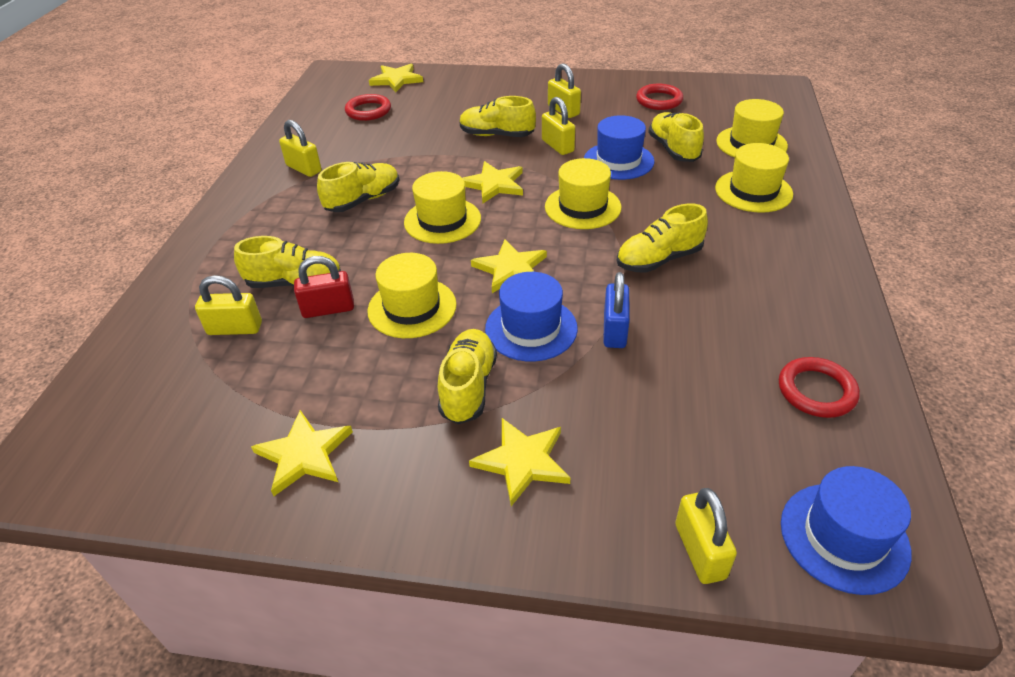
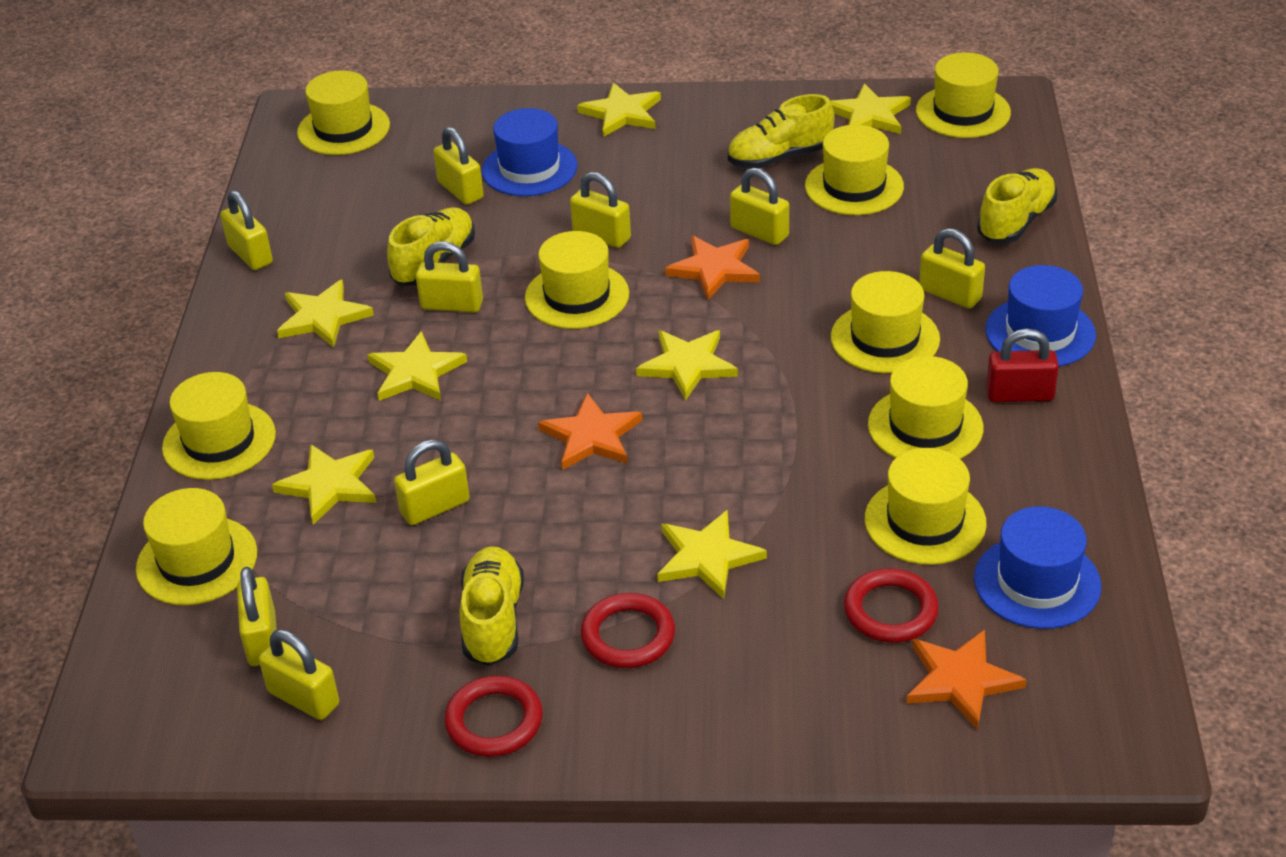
blue padlock: 1 -> 0
orange star: 0 -> 3
yellow hat: 5 -> 9
yellow padlock: 5 -> 9
yellow shoe: 6 -> 4
yellow star: 5 -> 7

